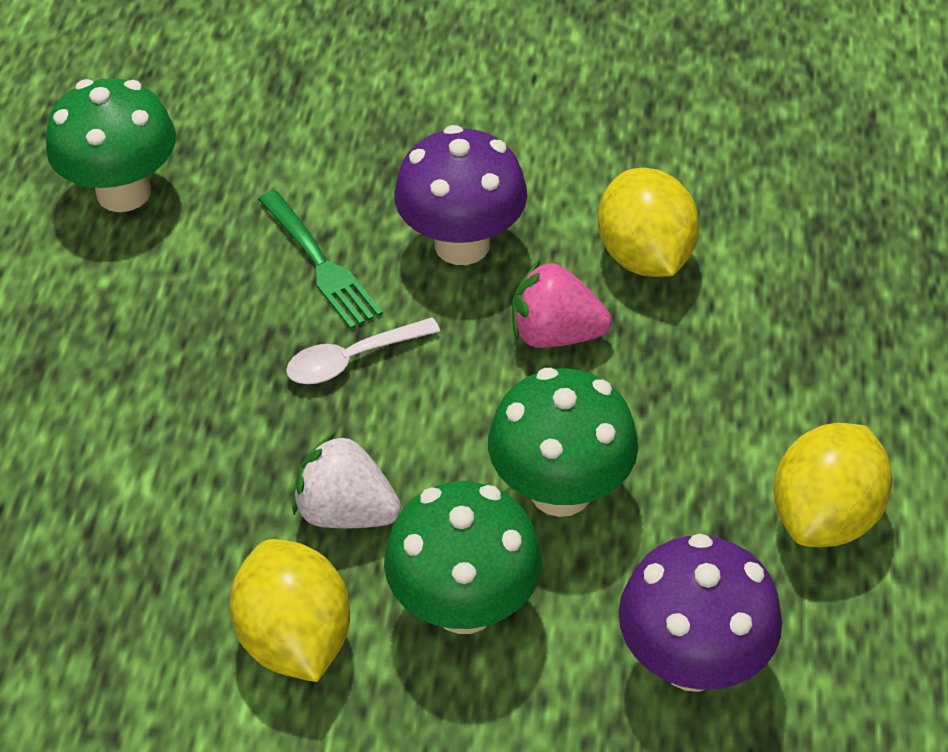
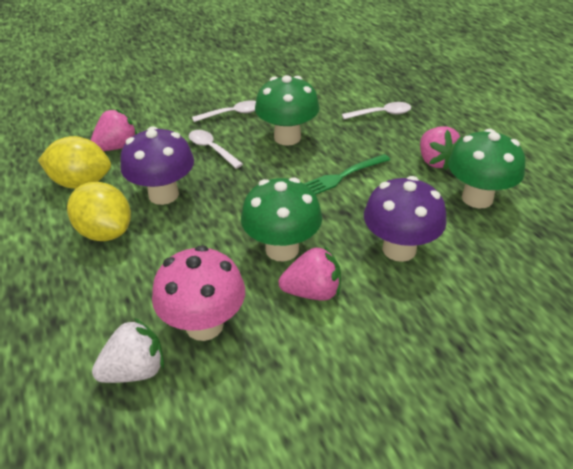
pink mushroom: 0 -> 1
pink strawberry: 1 -> 3
white spoon: 1 -> 3
yellow lemon: 3 -> 2

